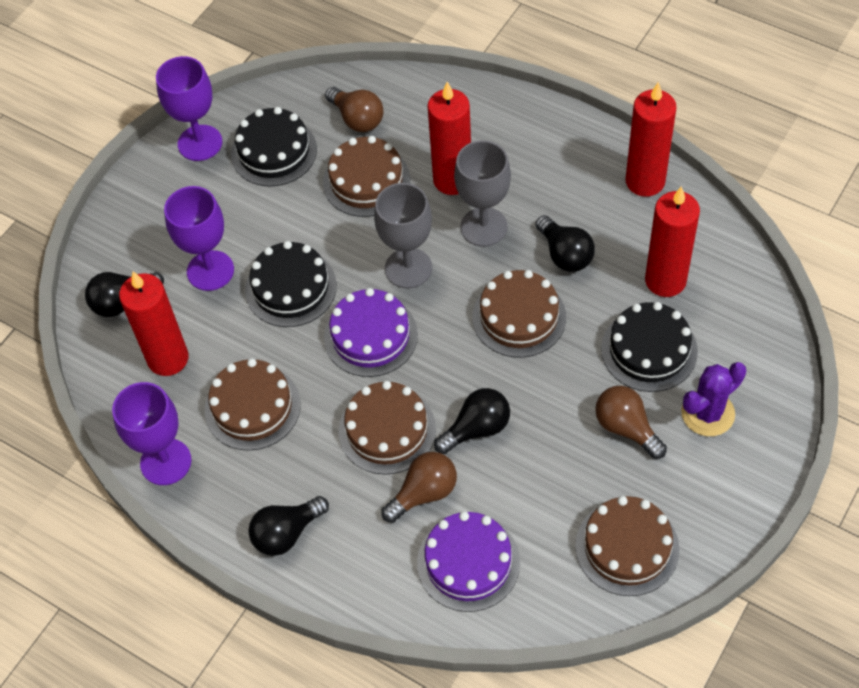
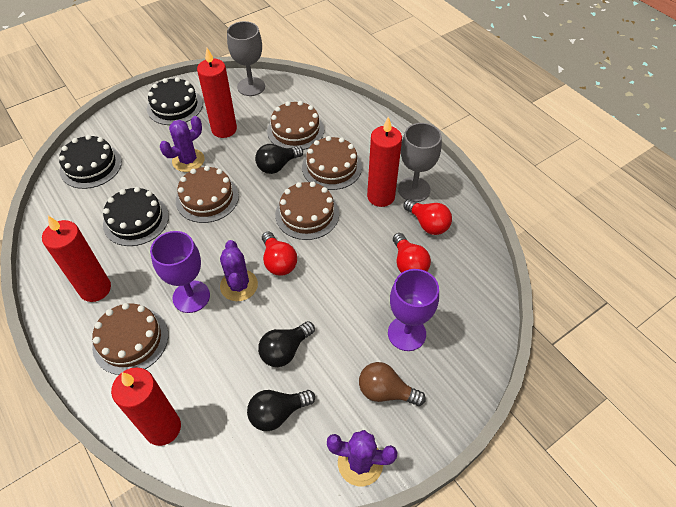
black light bulb: 4 -> 3
brown light bulb: 3 -> 1
purple cactus: 1 -> 3
purple cake: 2 -> 0
purple goblet: 3 -> 2
red light bulb: 0 -> 3

